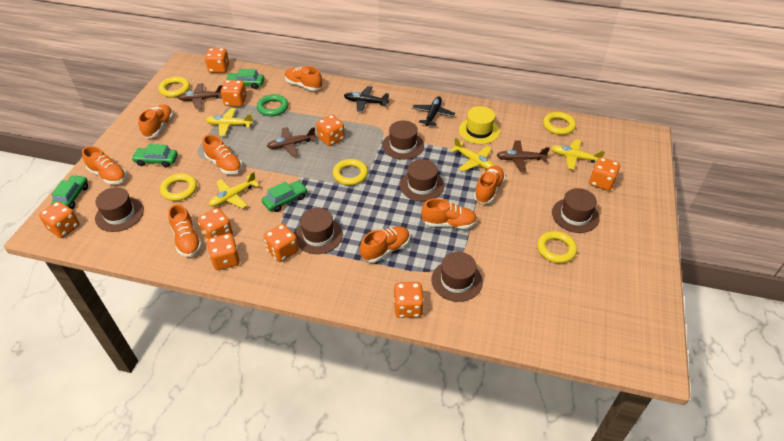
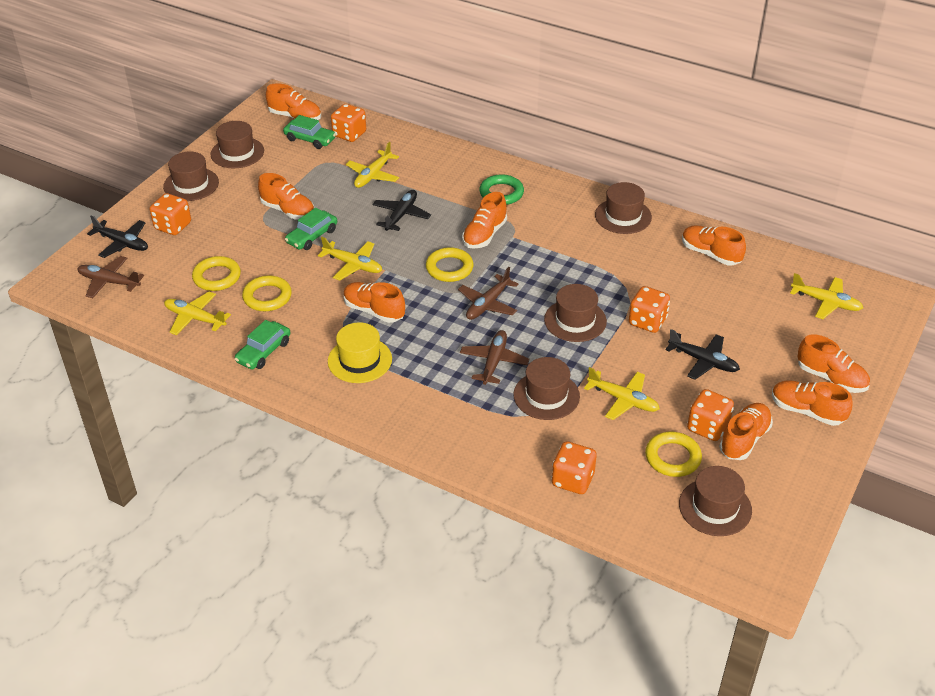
black plane: 2 -> 3
green car: 4 -> 3
orange dice: 9 -> 5
yellow plane: 4 -> 5
yellow ring: 5 -> 4

